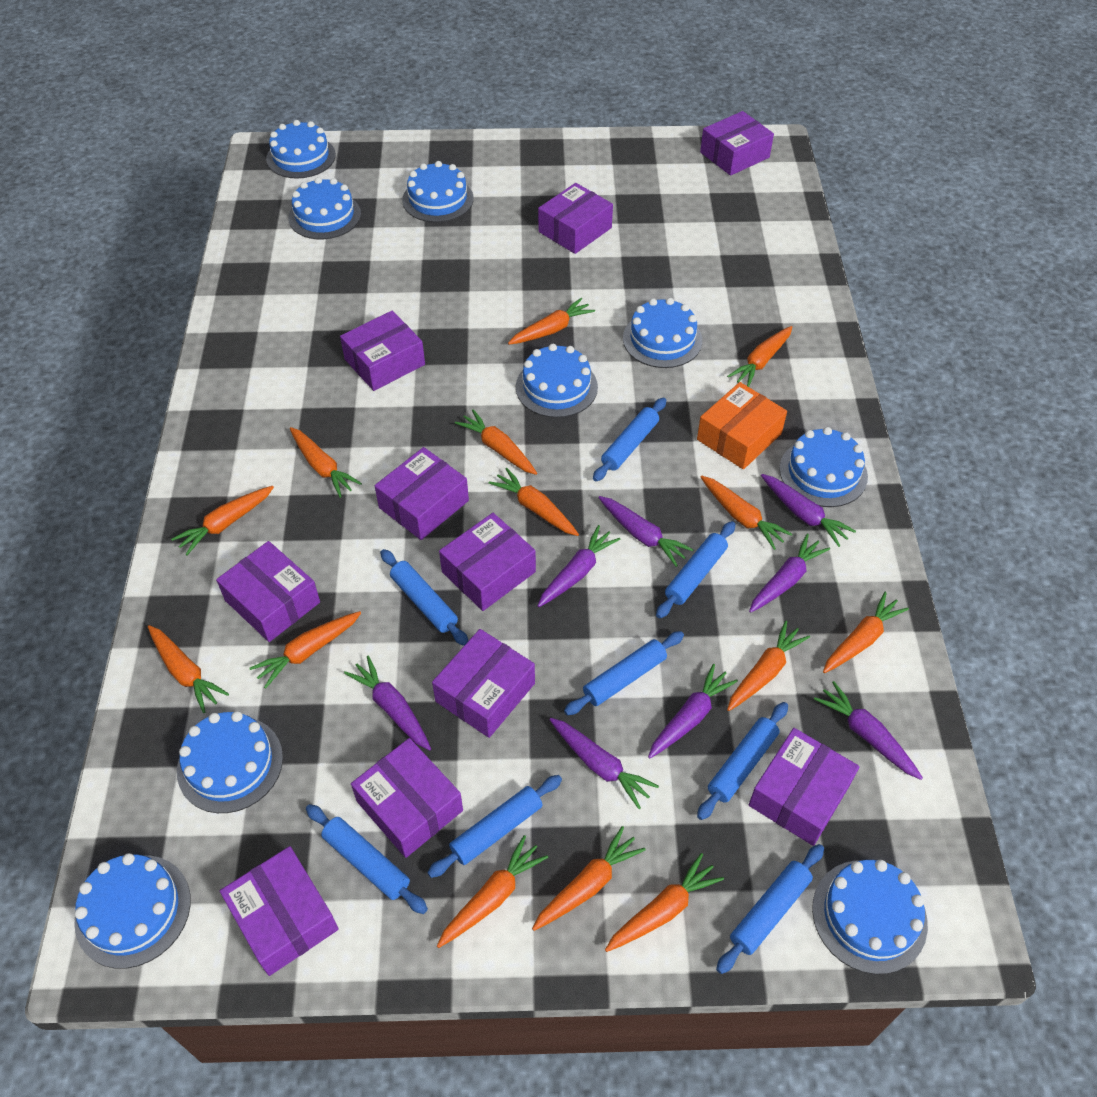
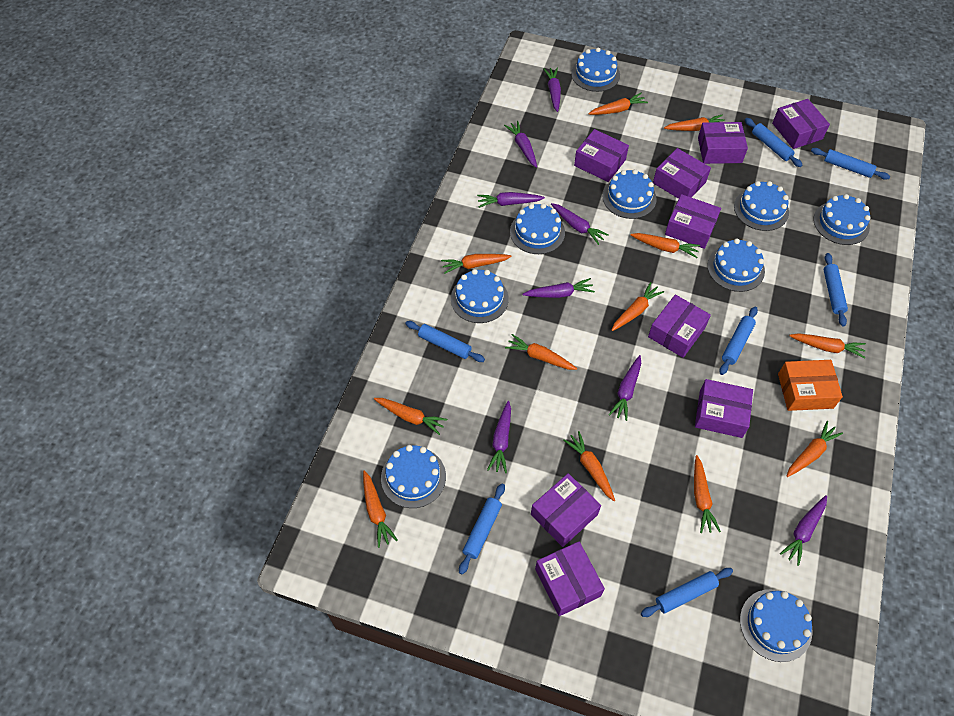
blue rolling pin: 8 -> 7
orange carrot: 14 -> 12
purple box: 10 -> 9

